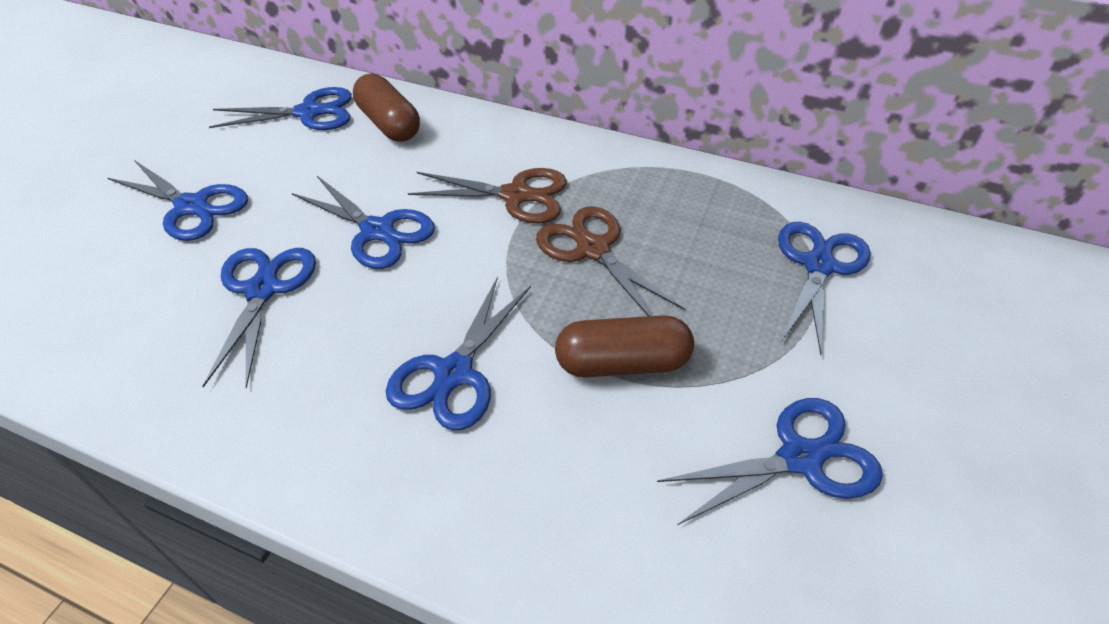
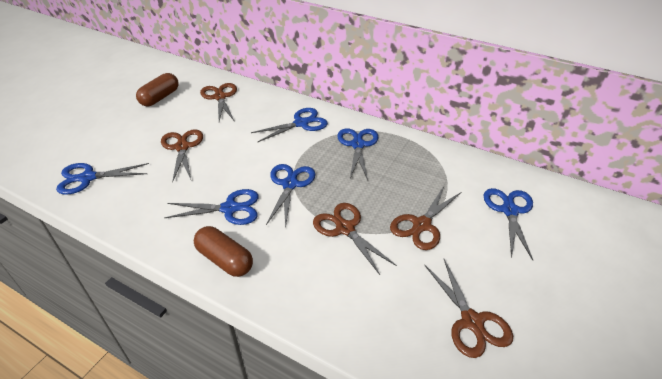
blue scissors: 7 -> 6
brown scissors: 2 -> 5

